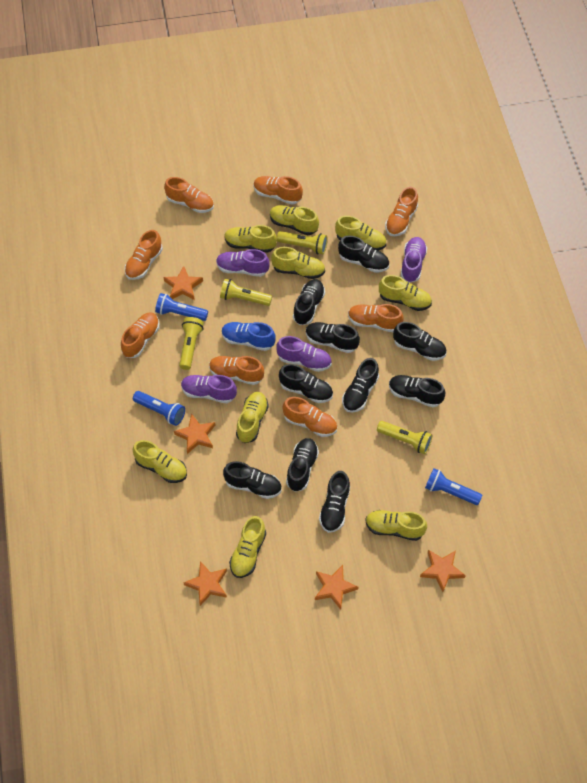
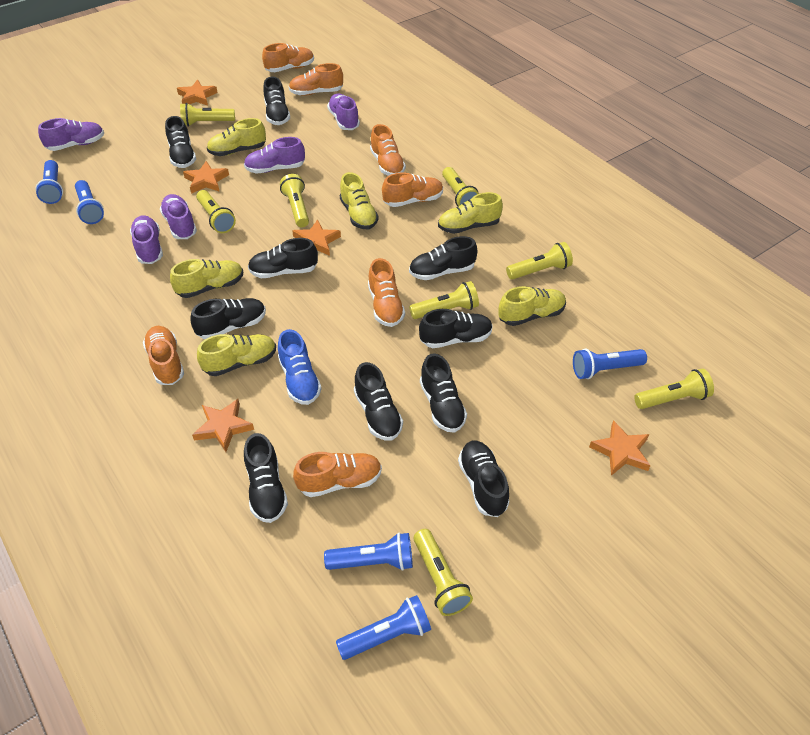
blue flashlight: 3 -> 5
orange shoe: 8 -> 7
purple shoe: 4 -> 5
yellow flashlight: 4 -> 8
yellow shoe: 9 -> 6

